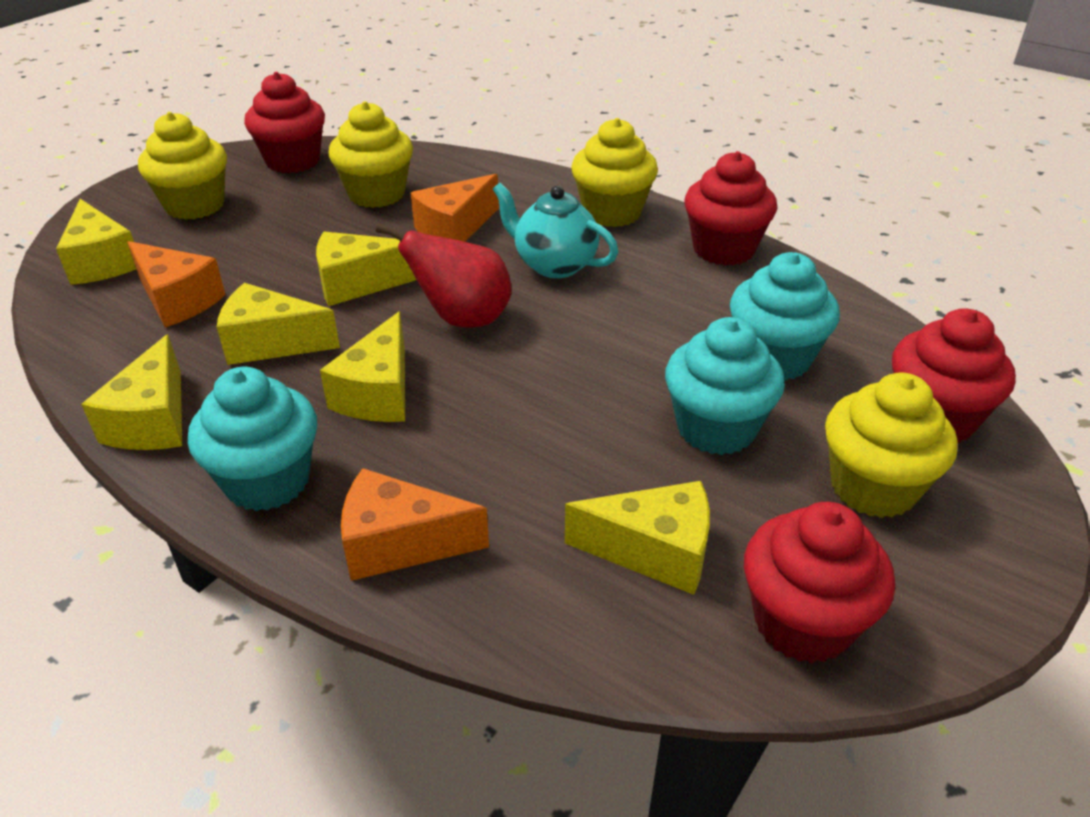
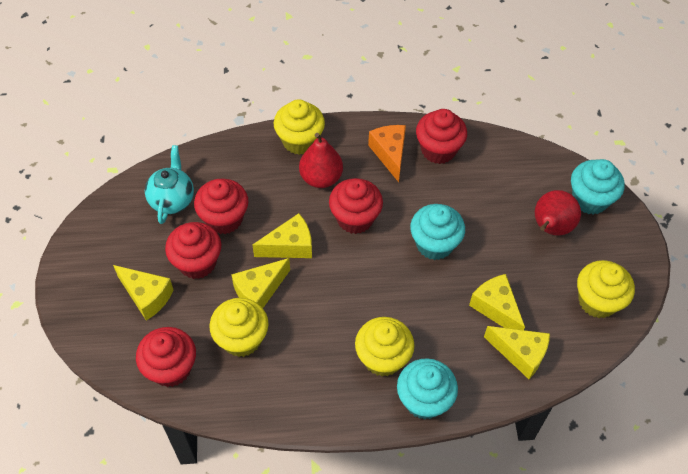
orange cheese: 3 -> 1
red cupcake: 4 -> 5
red pear: 1 -> 2
yellow cheese: 6 -> 5

